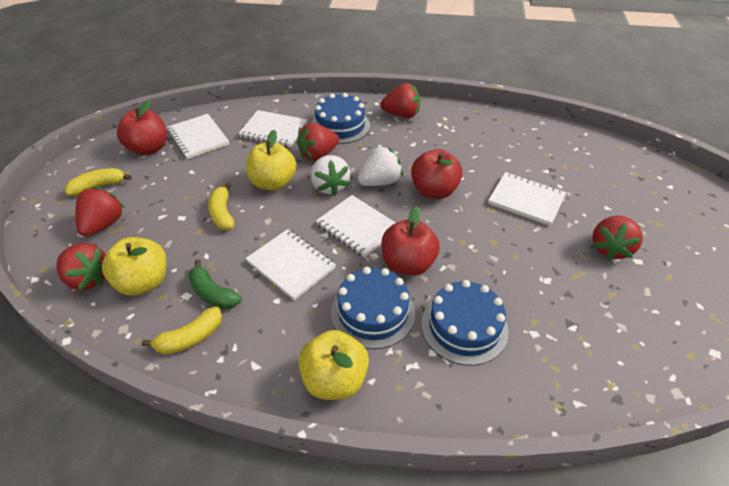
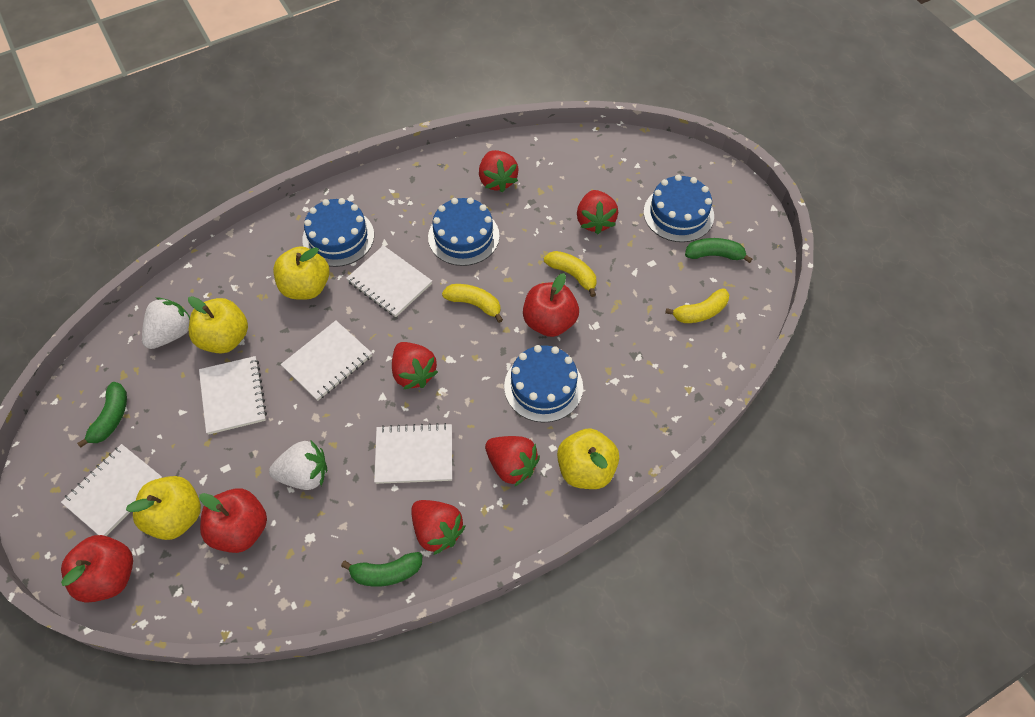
blue cake: 3 -> 4
green banana: 1 -> 3
yellow apple: 3 -> 4

